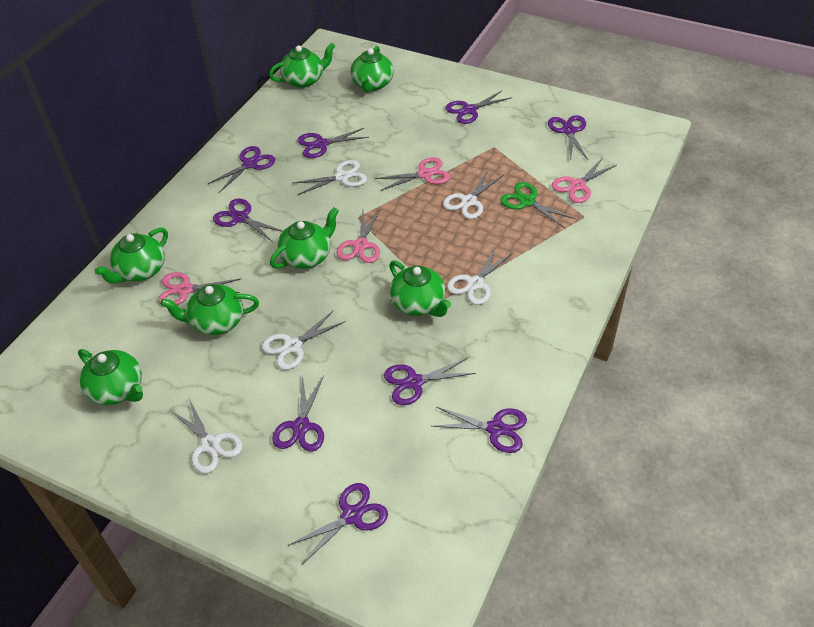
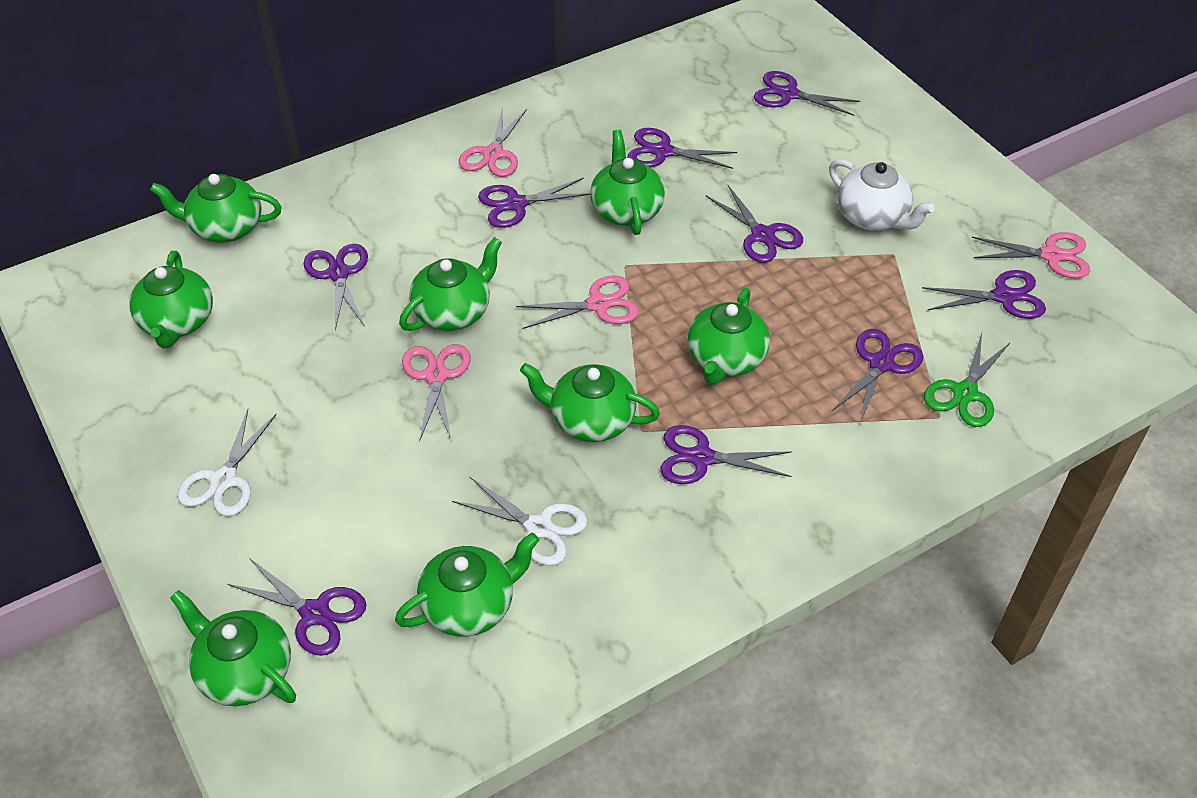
green teapot: 7 -> 8
white scissors: 5 -> 2
white teapot: 0 -> 1

